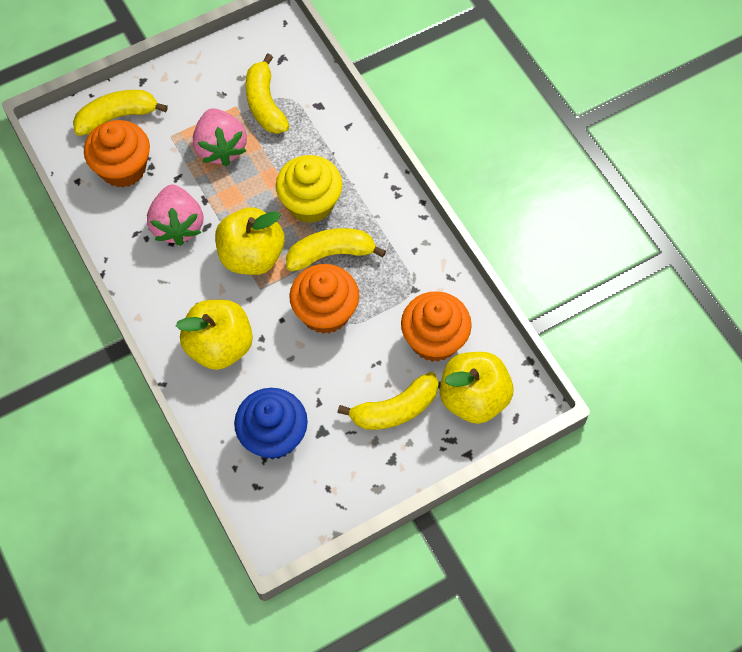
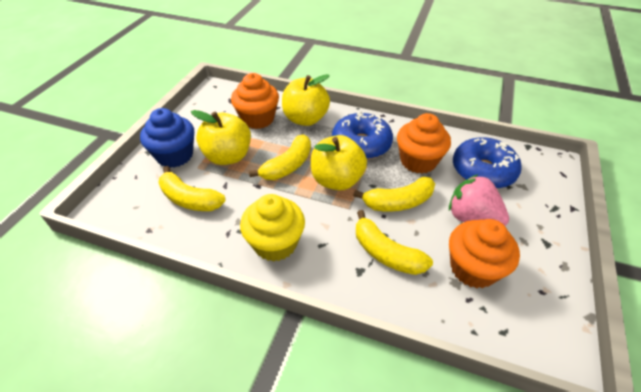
blue donut: 0 -> 2
pink strawberry: 2 -> 1

